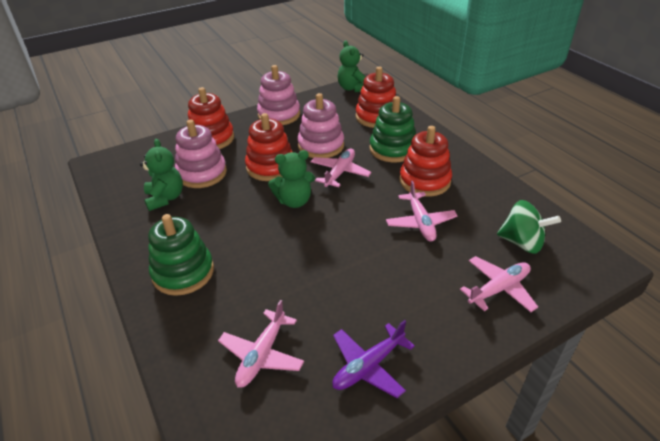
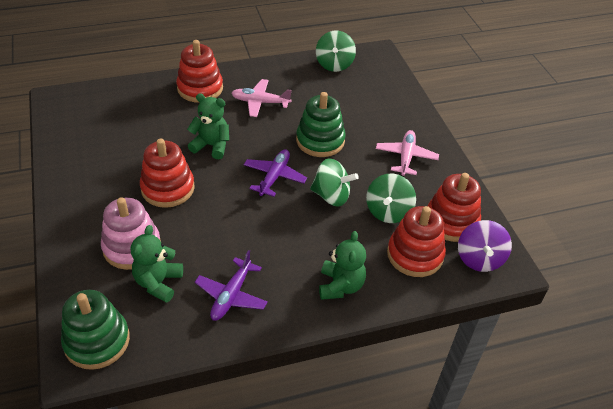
green spinning top: 1 -> 3
pink plane: 4 -> 2
pink stacking toy: 3 -> 1
purple plane: 1 -> 2
purple spinning top: 0 -> 1

